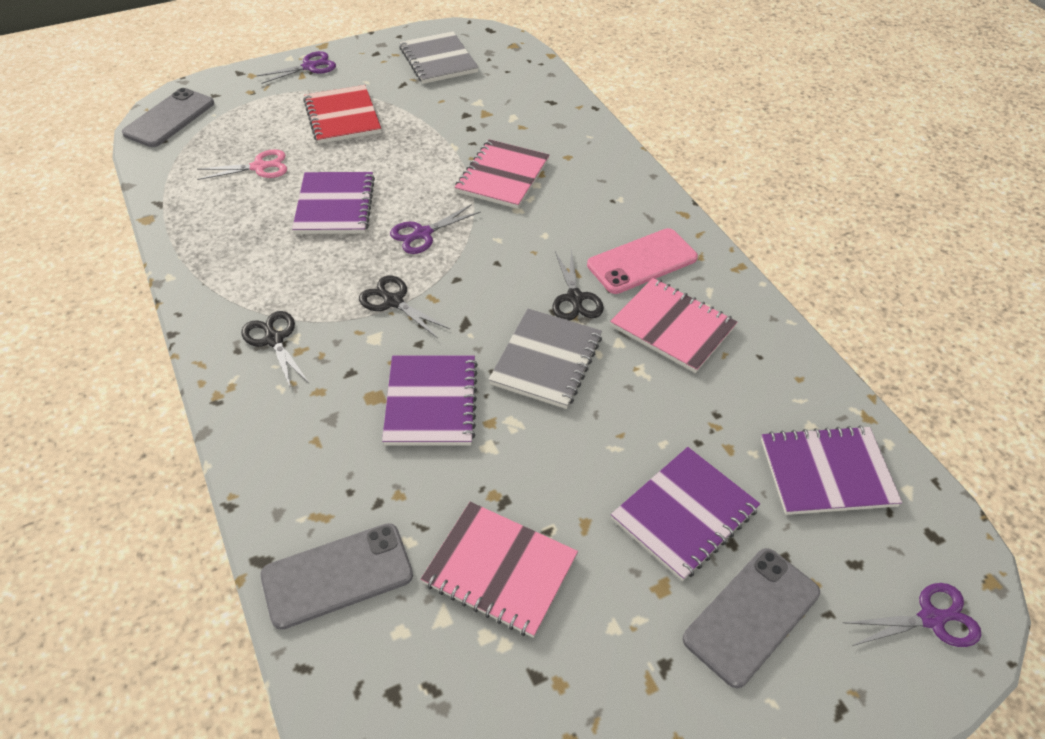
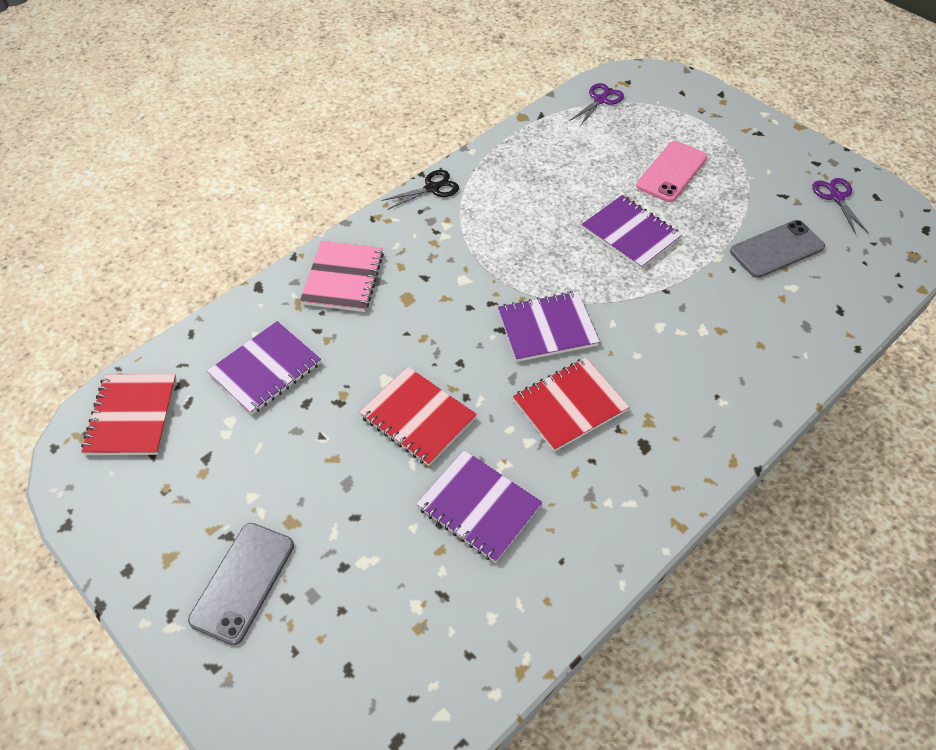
black scissors: 3 -> 1
grey notebook: 2 -> 0
grey phone: 3 -> 2
pink notebook: 3 -> 1
pink scissors: 1 -> 0
purple scissors: 3 -> 2
red notebook: 1 -> 3

